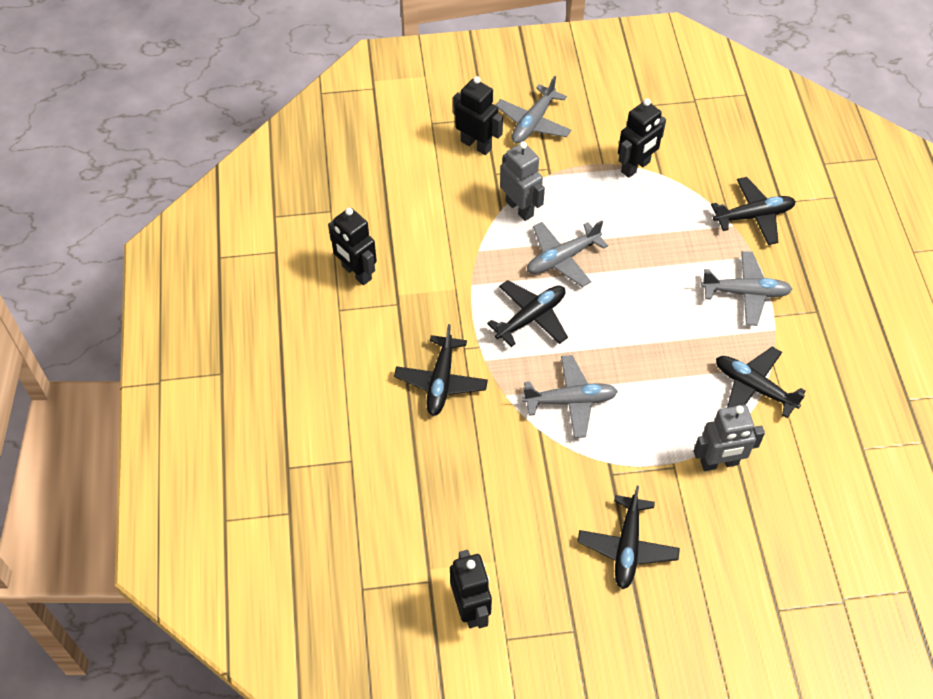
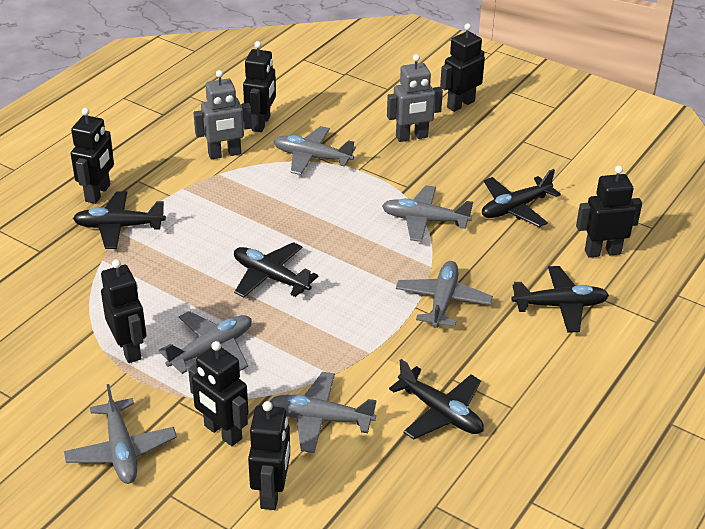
black robot: 4 -> 7
grey plane: 4 -> 6

